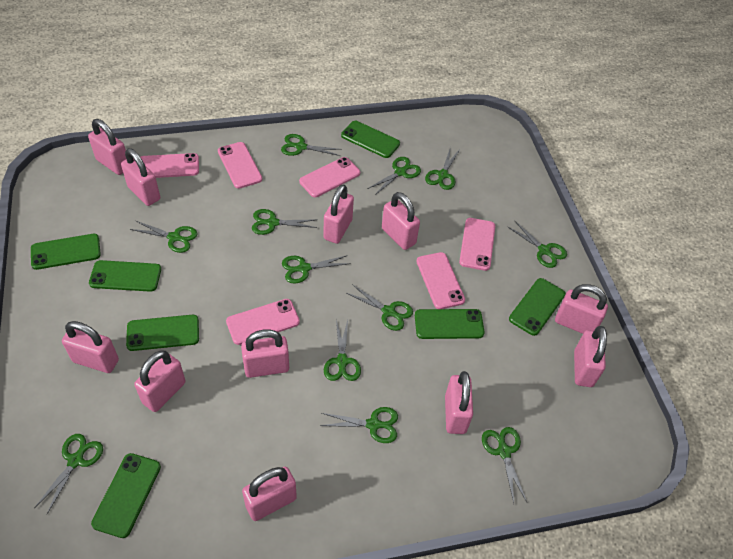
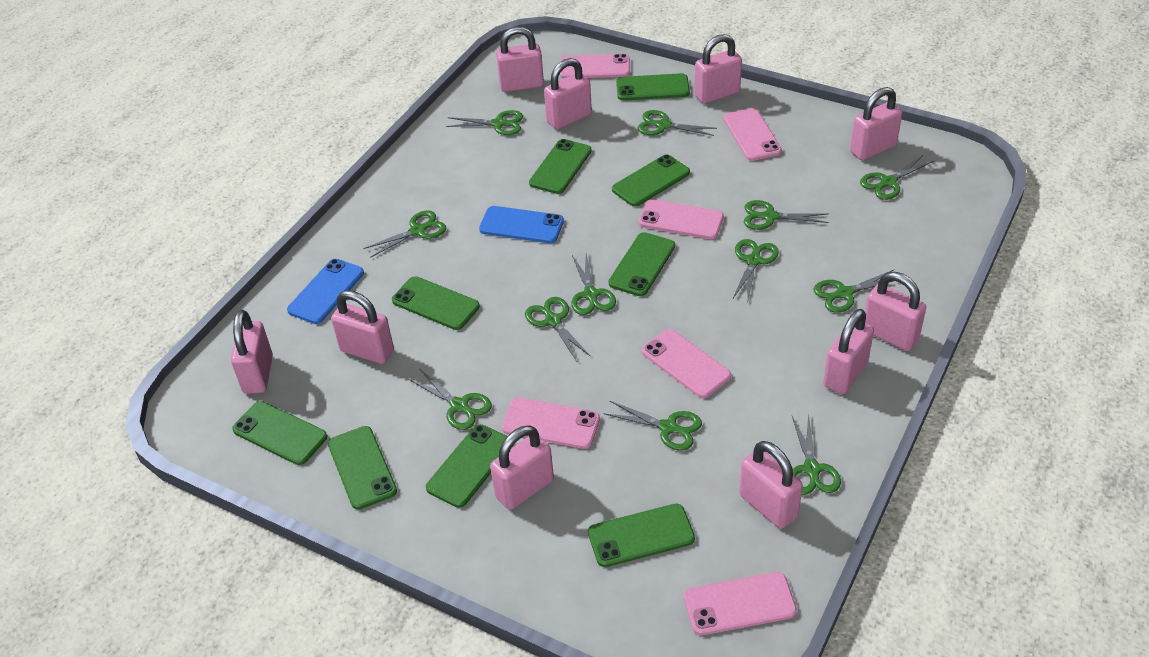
blue phone: 0 -> 2
green phone: 7 -> 9
pink padlock: 11 -> 10

